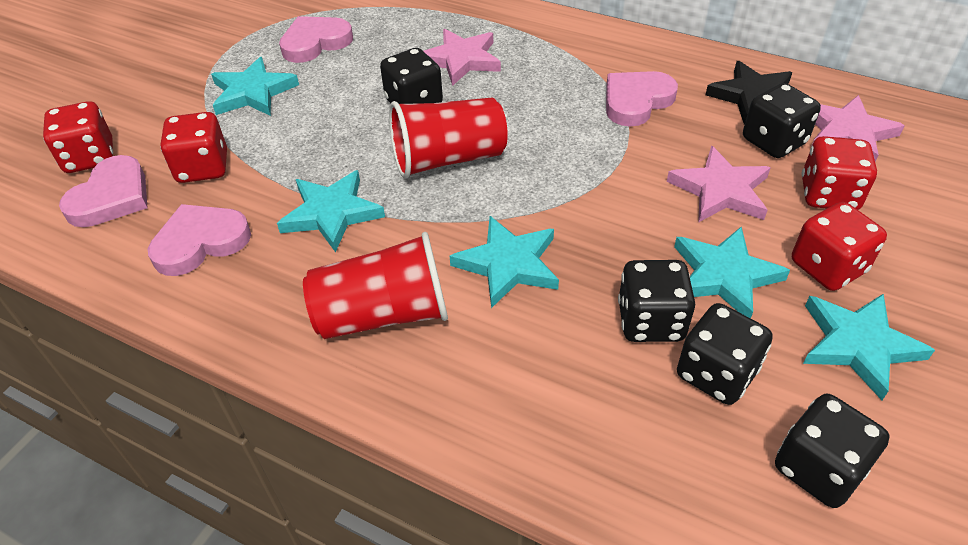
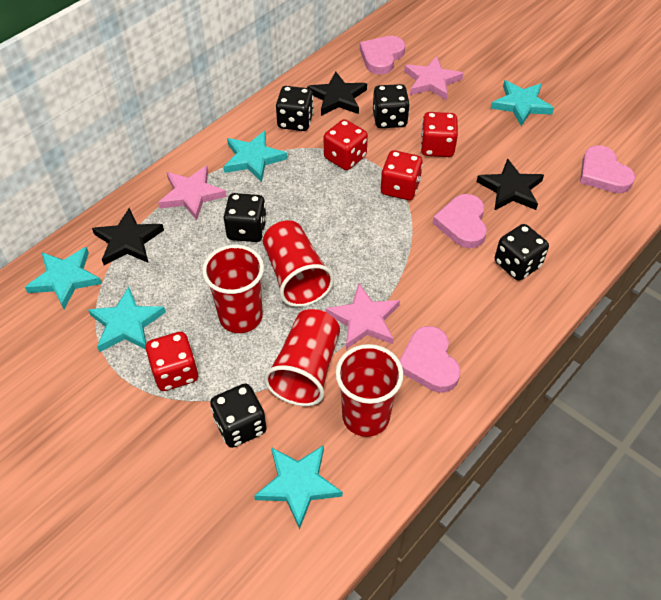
black star: 1 -> 3
red cup: 2 -> 4

